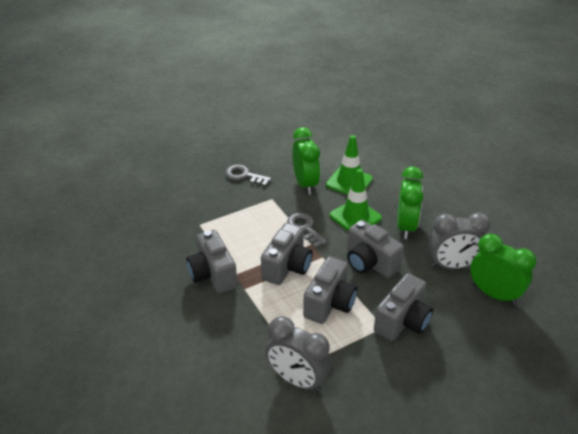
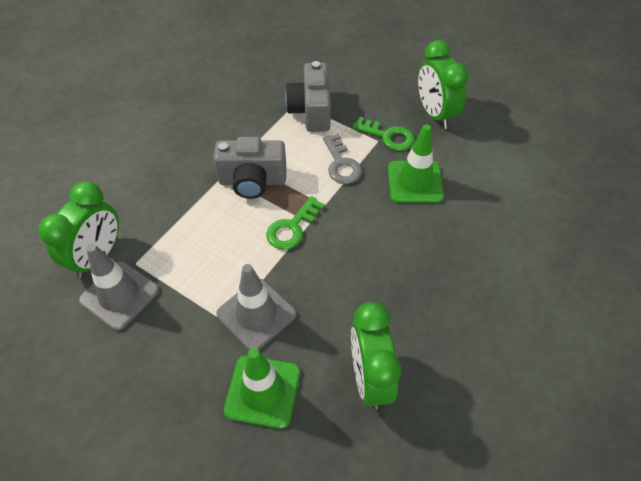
green key: 0 -> 2
grey camera: 5 -> 2
grey clock: 2 -> 0
grey key: 2 -> 1
grey traffic cone: 0 -> 2

